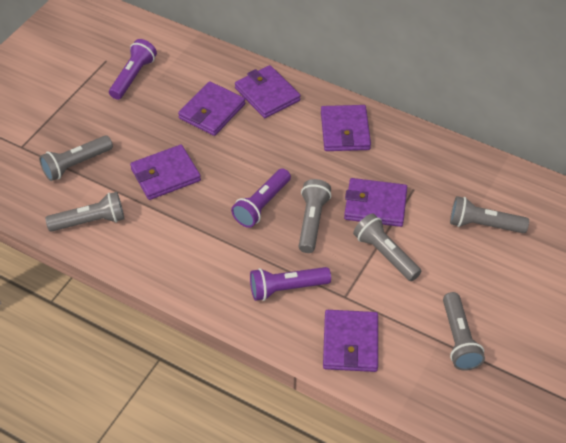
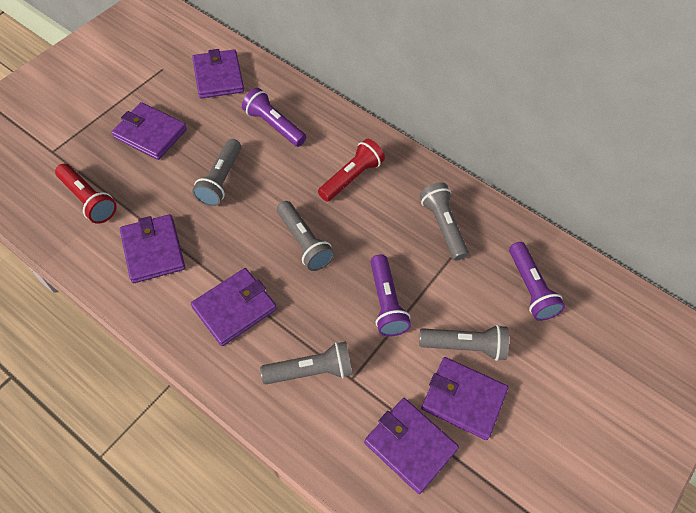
grey flashlight: 6 -> 5
red flashlight: 0 -> 2

